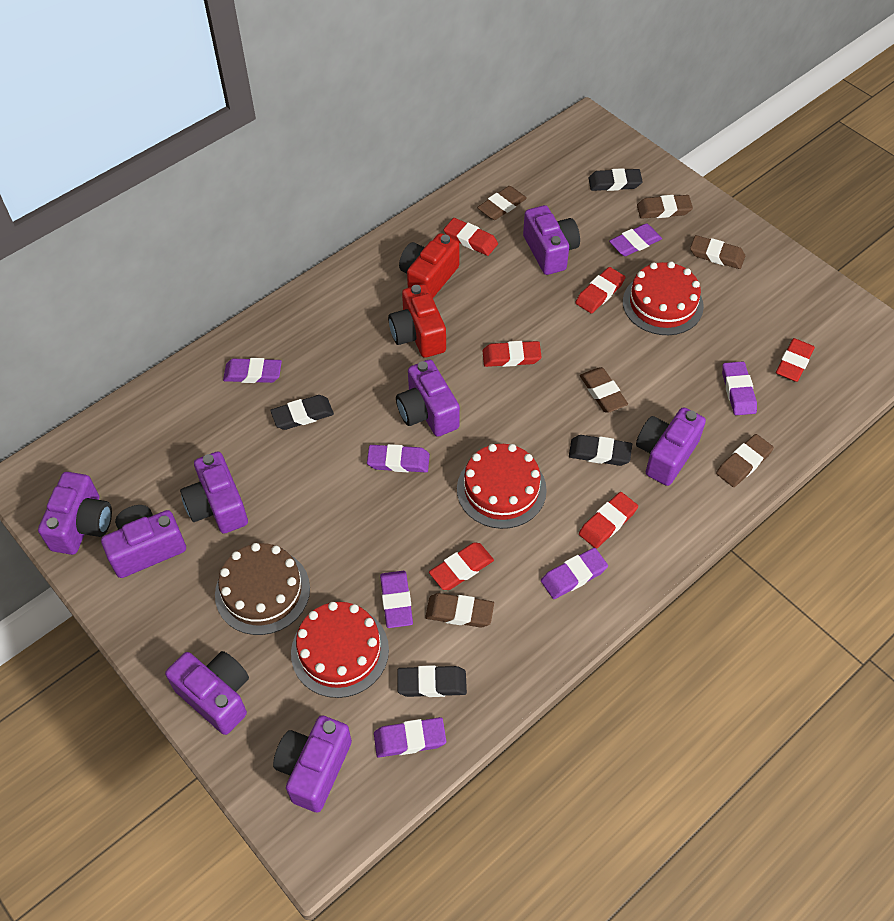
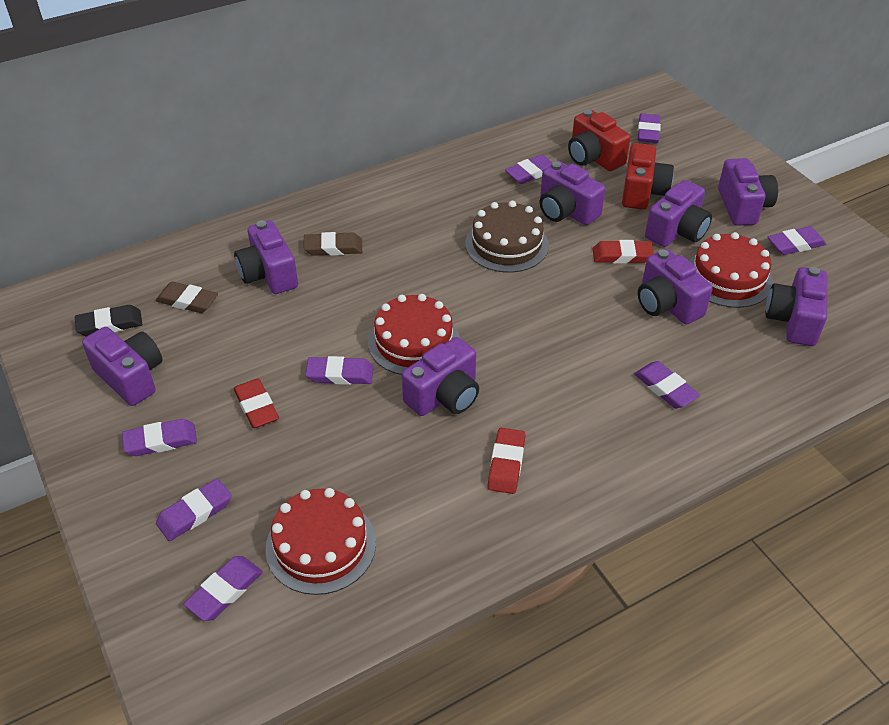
black eraser: 4 -> 1
brown eraser: 6 -> 2
purple eraser: 7 -> 8
red eraser: 6 -> 3

